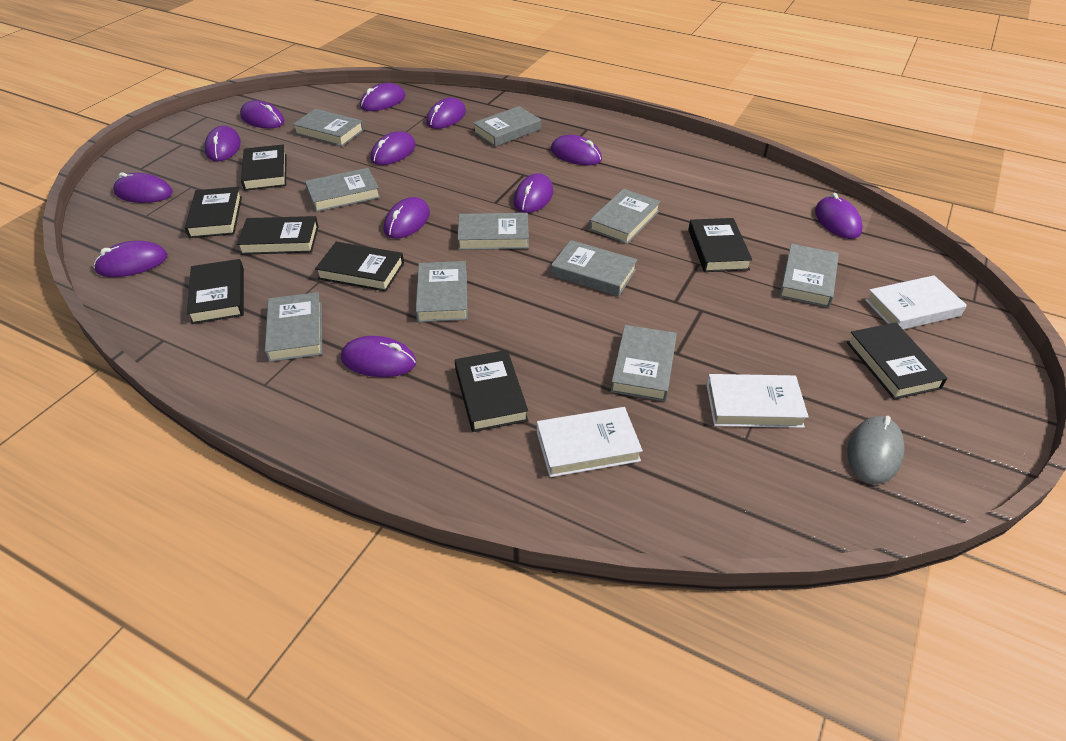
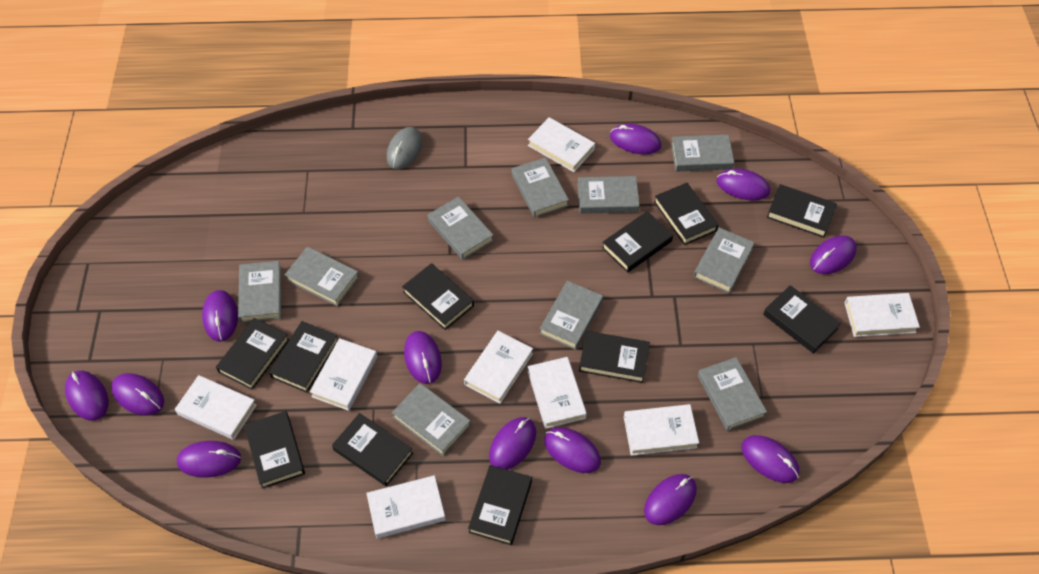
black book: 8 -> 11
white book: 3 -> 8

